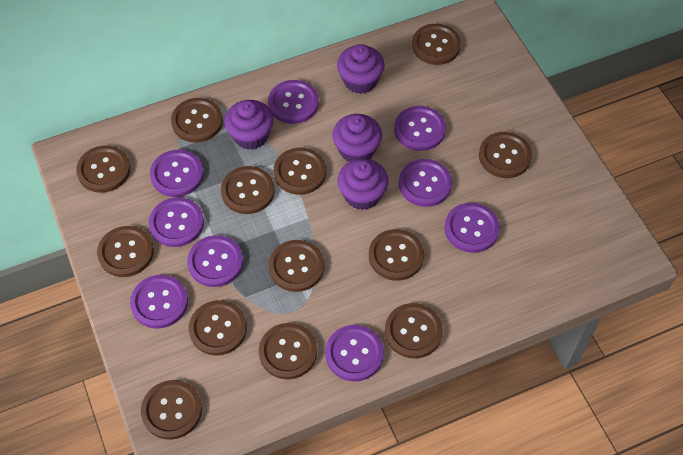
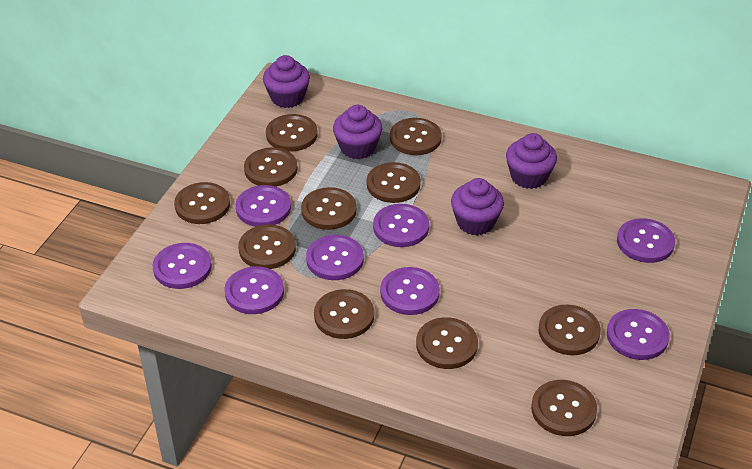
brown button: 13 -> 11
purple button: 9 -> 8

